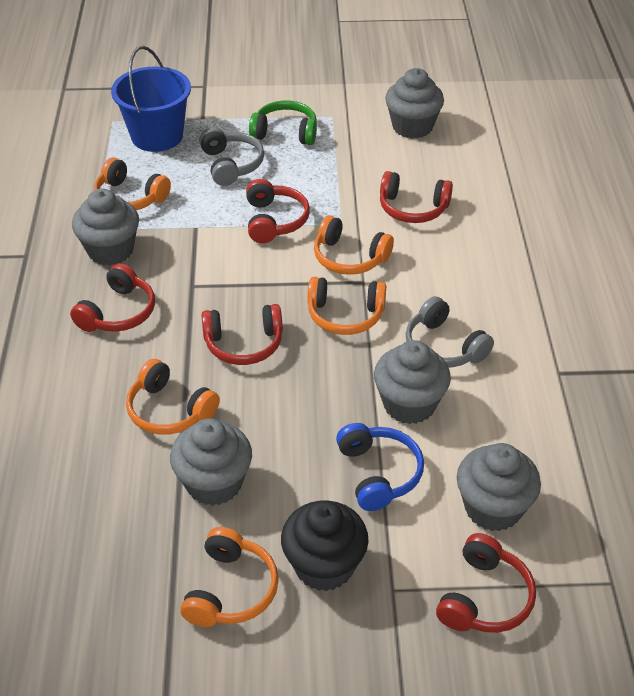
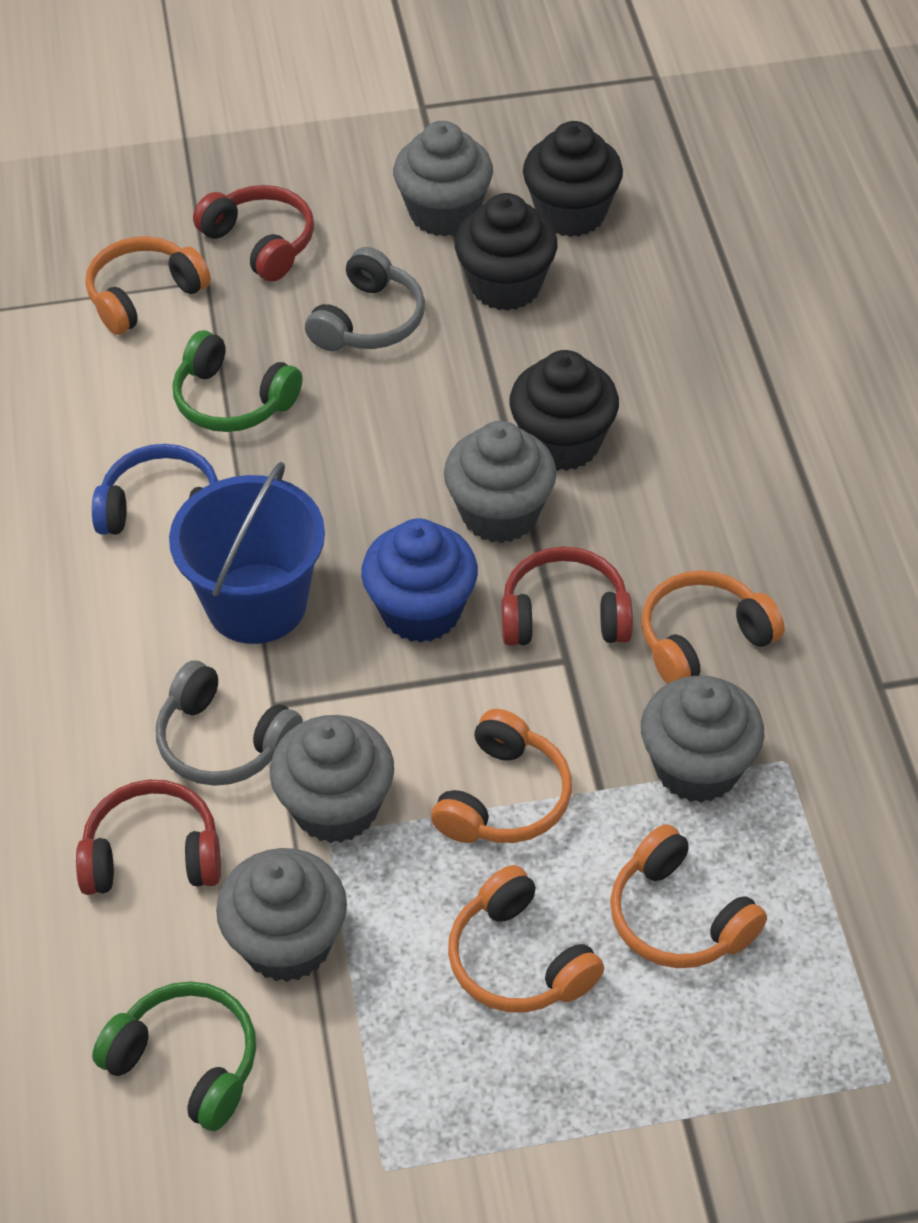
black cupcake: 1 -> 3
blue cupcake: 0 -> 1
green headphones: 1 -> 2
red headphones: 5 -> 3

